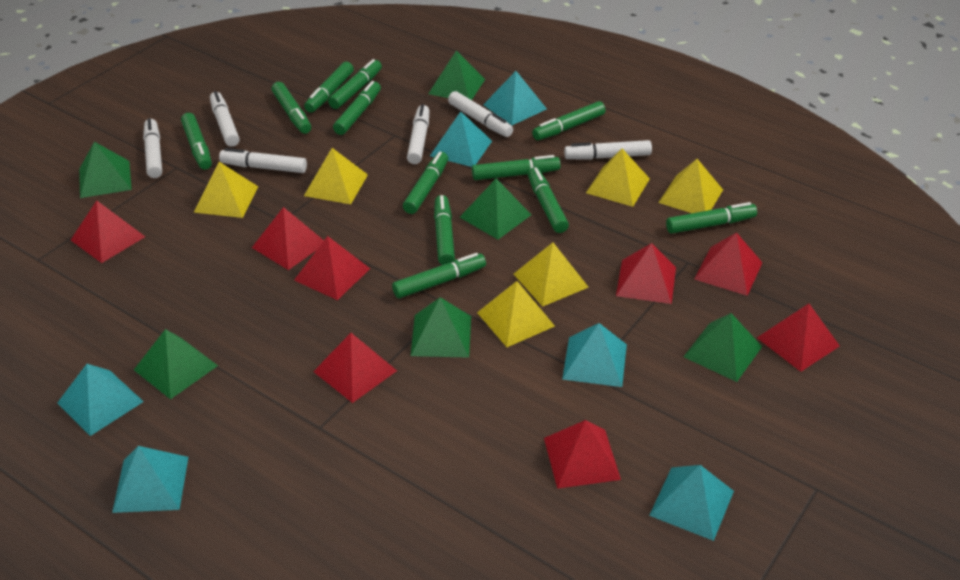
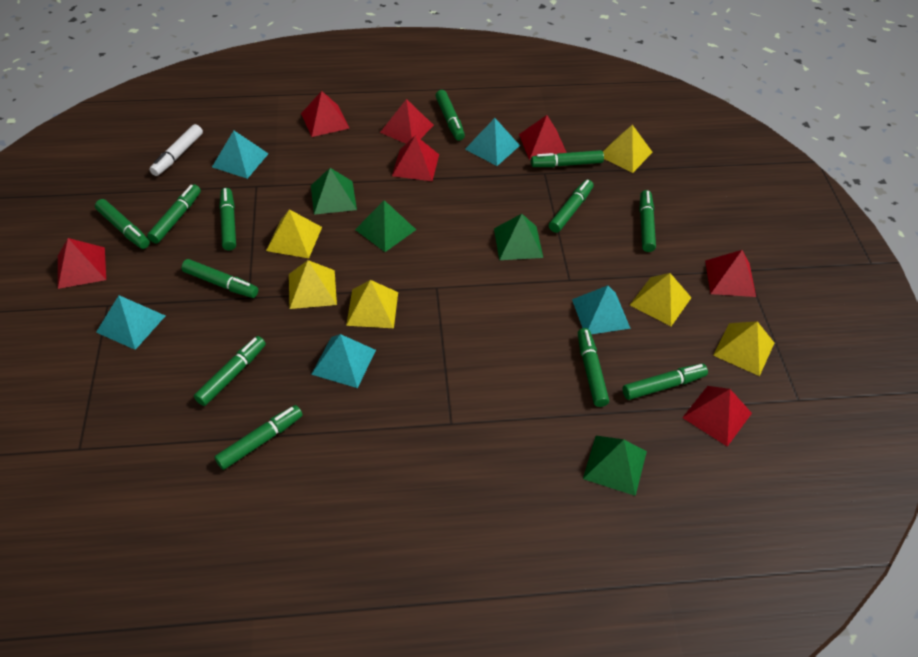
green pyramid: 6 -> 4
red pyramid: 8 -> 7
turquoise pyramid: 6 -> 5
white marker: 6 -> 1

